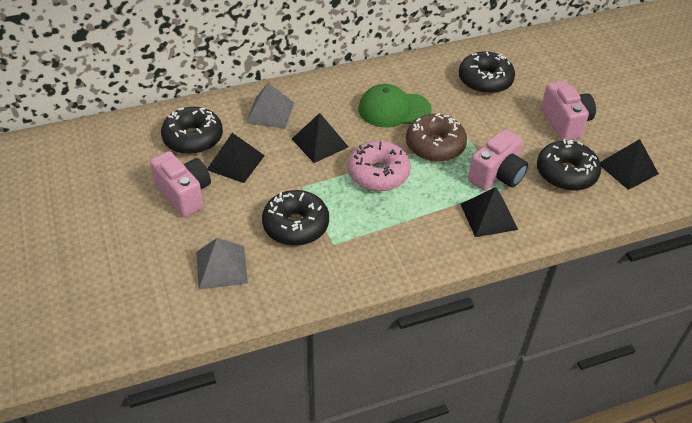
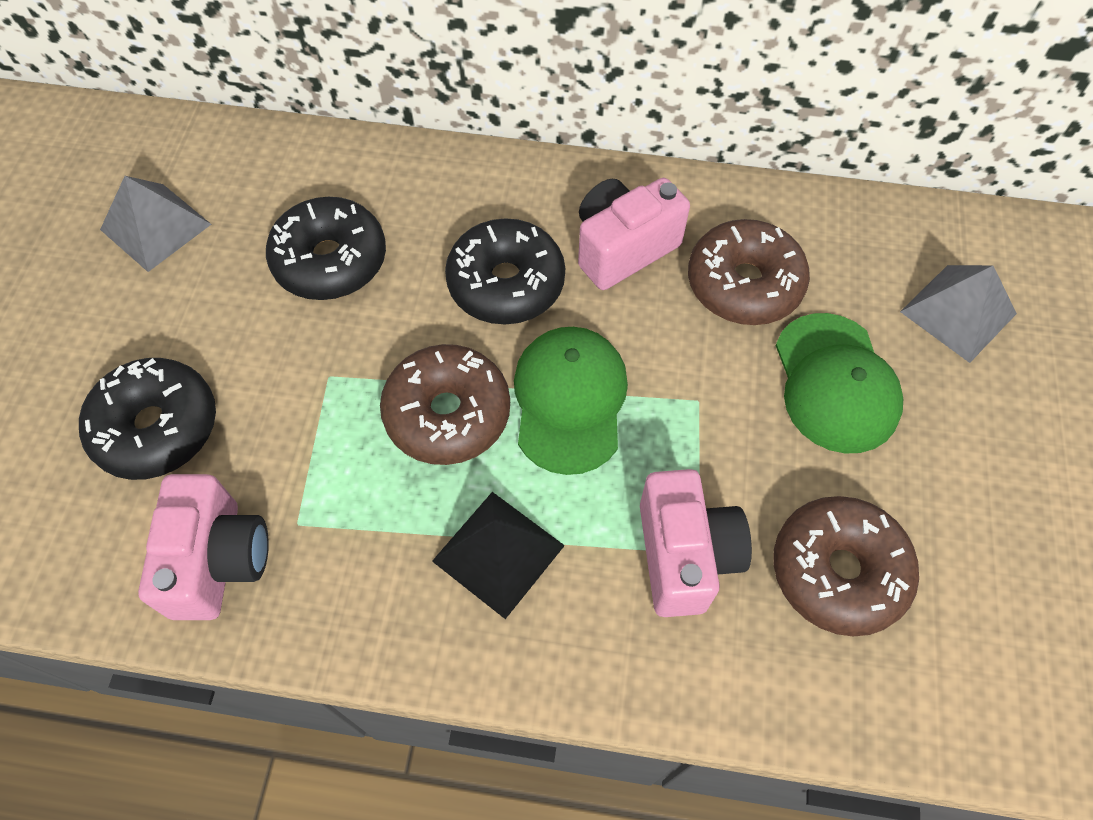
black donut: 4 -> 3
black pyramid: 4 -> 1
brown donut: 1 -> 3
green cap: 1 -> 2
pink donut: 1 -> 0

